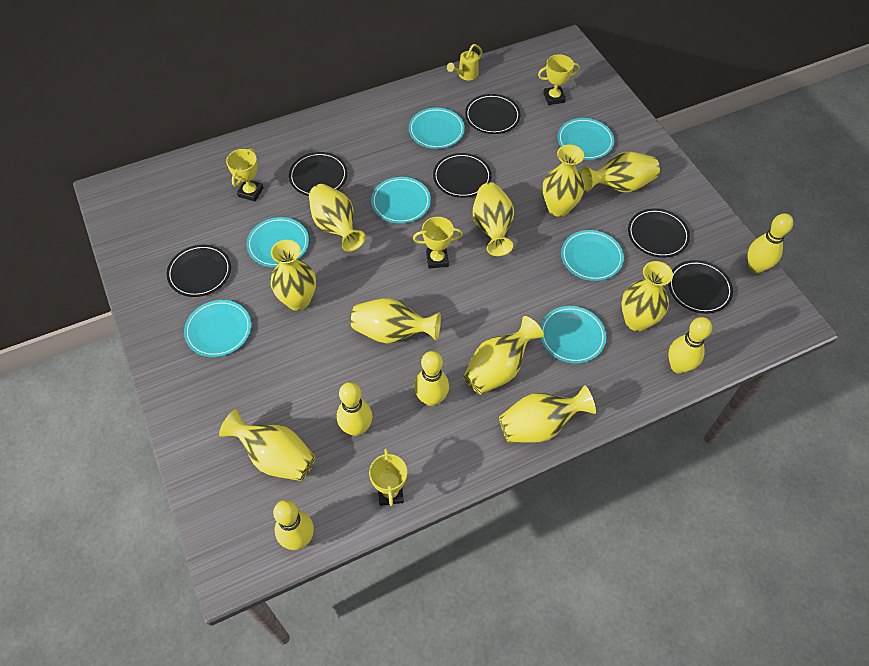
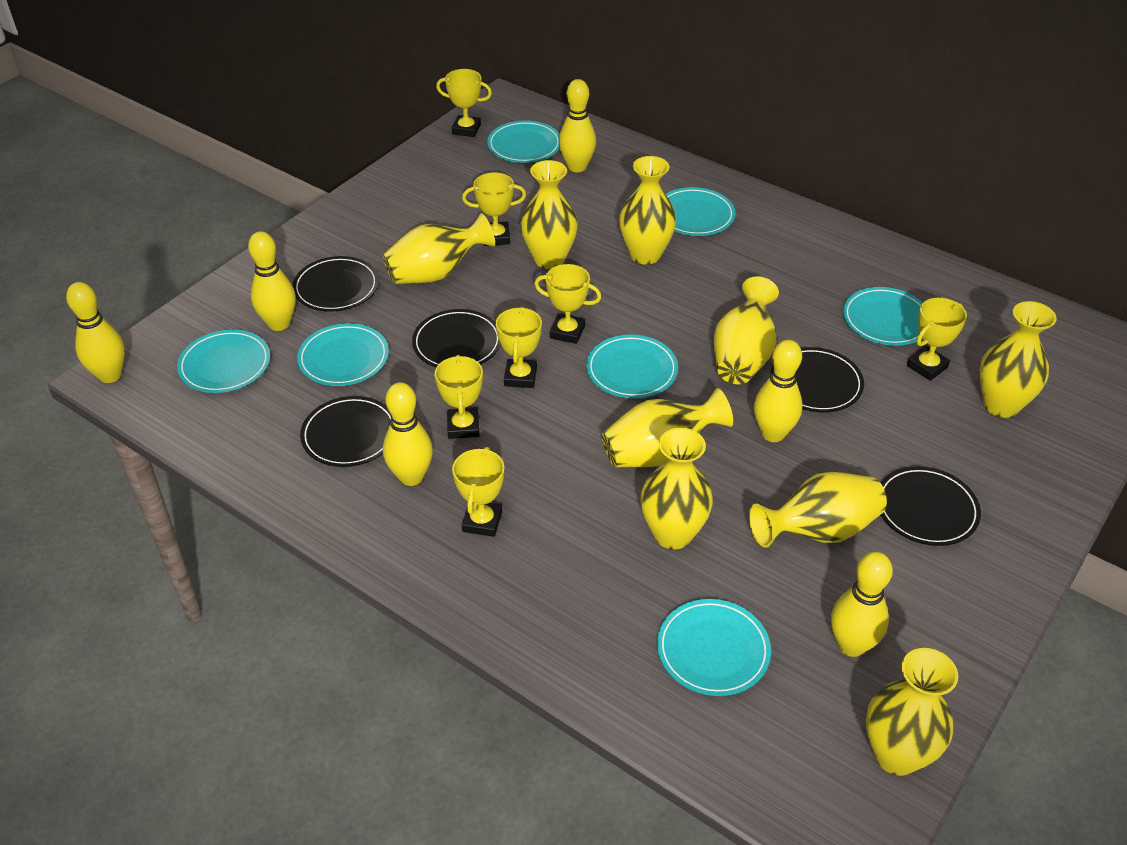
black plate: 6 -> 5
yellow bowling pin: 5 -> 6
yellow trophy: 4 -> 7
yellow vase: 10 -> 9
yellow watering can: 1 -> 0

